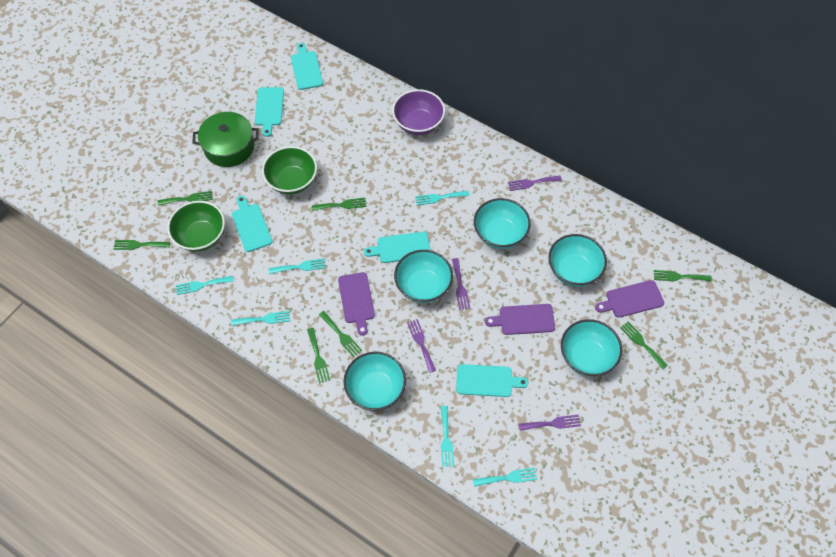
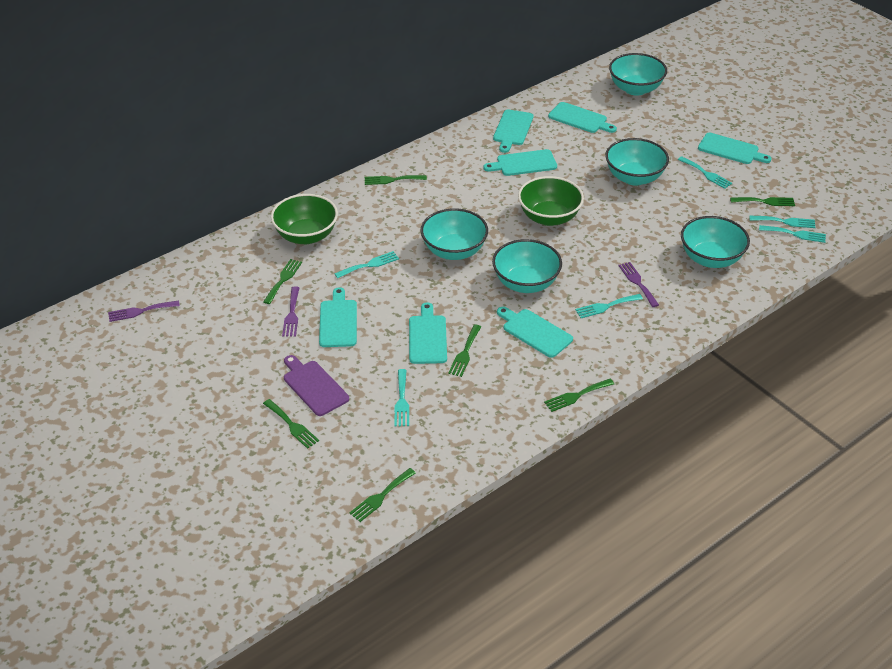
green pot: 1 -> 0
purple bowl: 1 -> 0
purple cutting board: 3 -> 1
purple fork: 4 -> 3
turquoise cutting board: 5 -> 7

